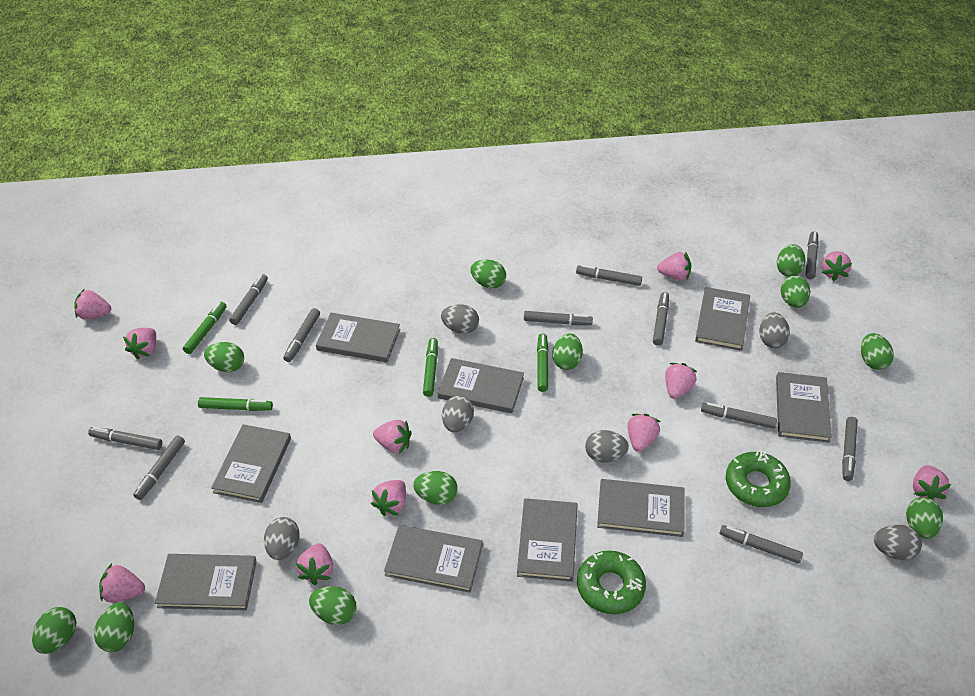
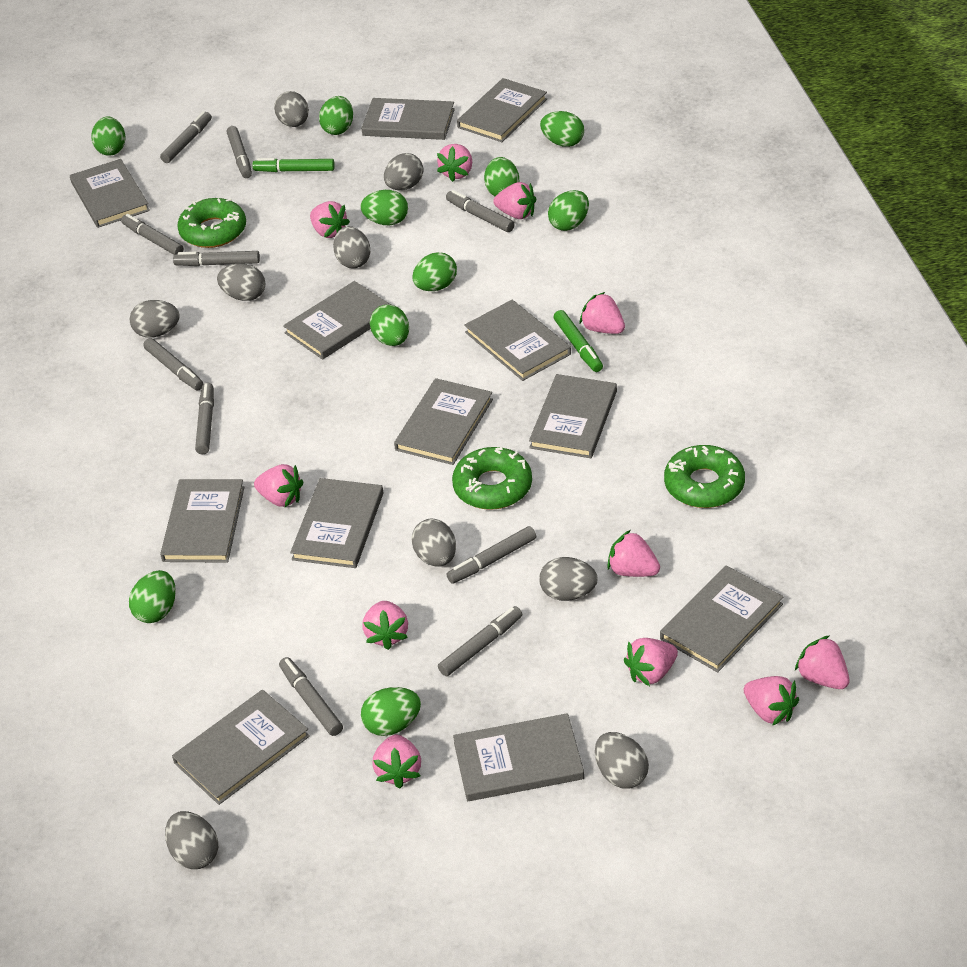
green donut: 2 -> 3
green egg: 11 -> 10
green marker: 4 -> 2
grey book: 9 -> 12
grey egg: 6 -> 9
grey marker: 11 -> 10

